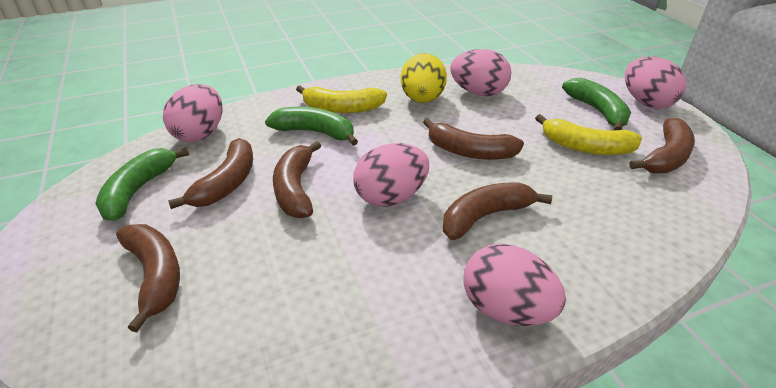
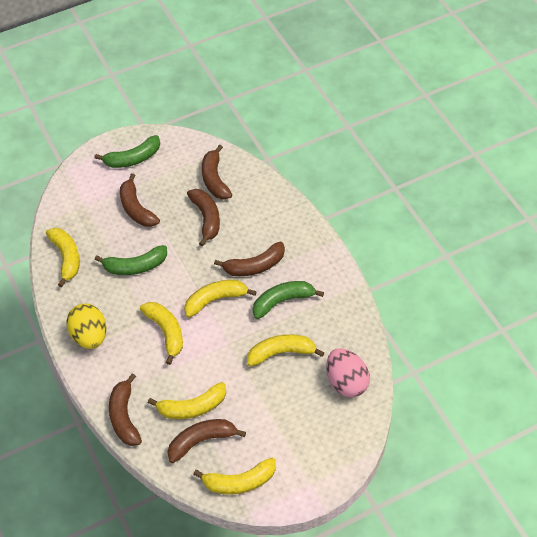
pink egg: 5 -> 1
yellow banana: 2 -> 6

